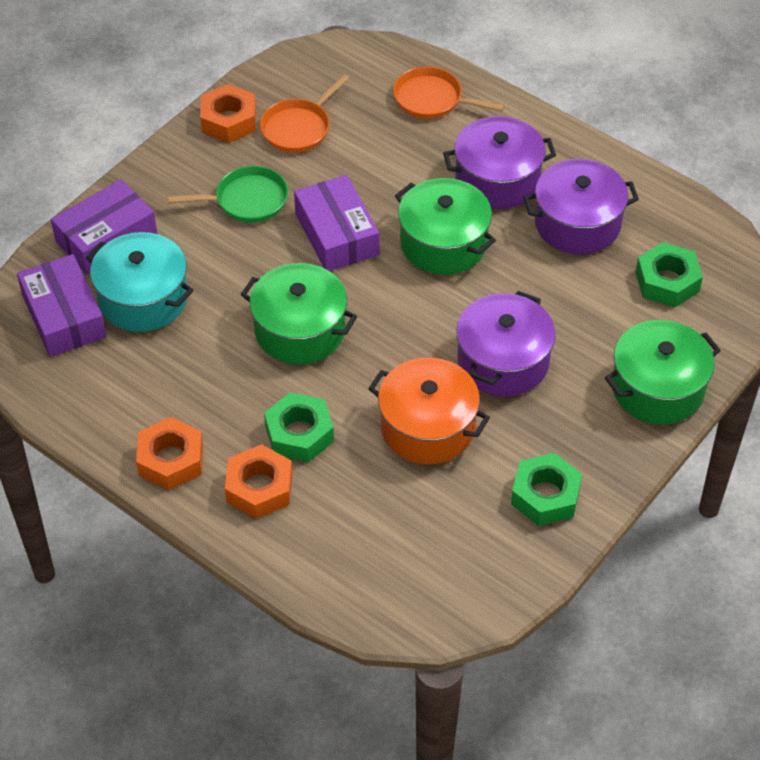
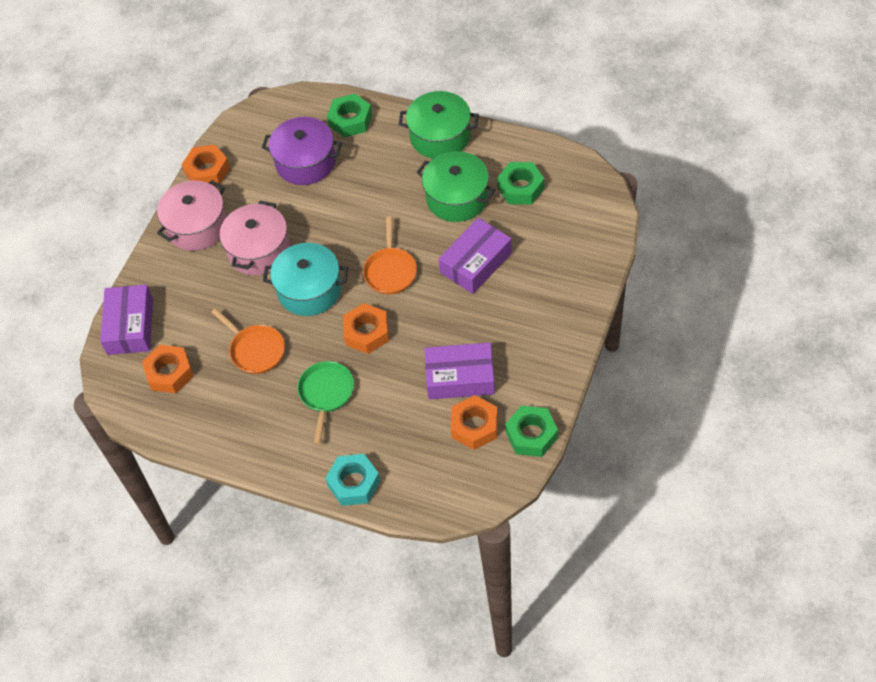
green pot: 3 -> 2
orange nut: 3 -> 4
orange pot: 1 -> 0
pink pot: 0 -> 2
purple pot: 3 -> 1
turquoise nut: 0 -> 1

